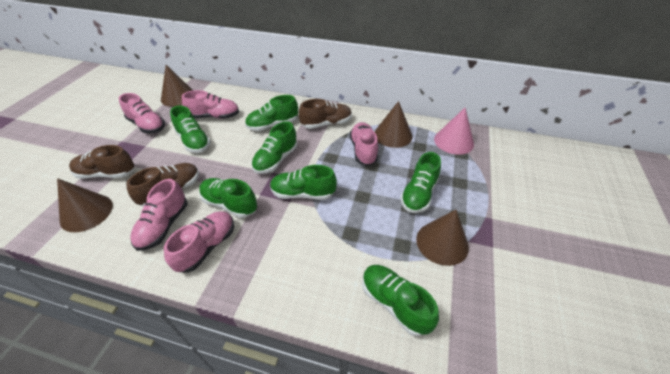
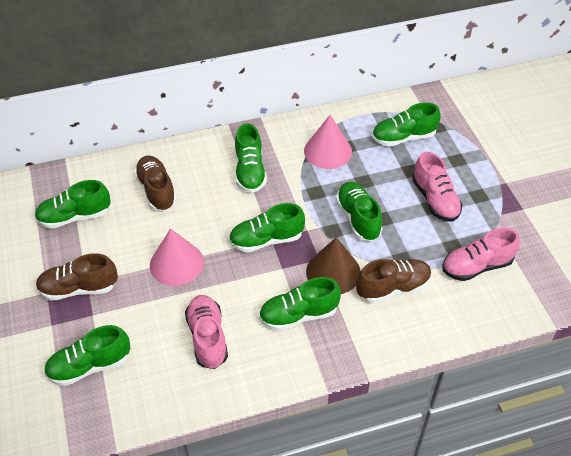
brown cone: 4 -> 1
pink cone: 1 -> 2
pink shoe: 5 -> 3

